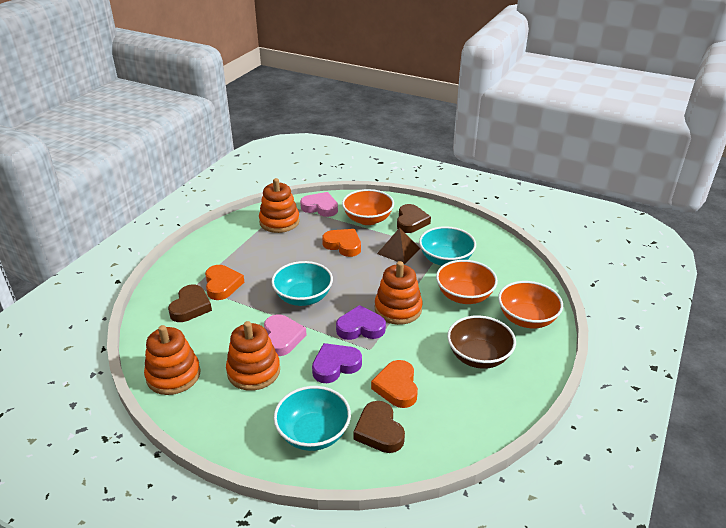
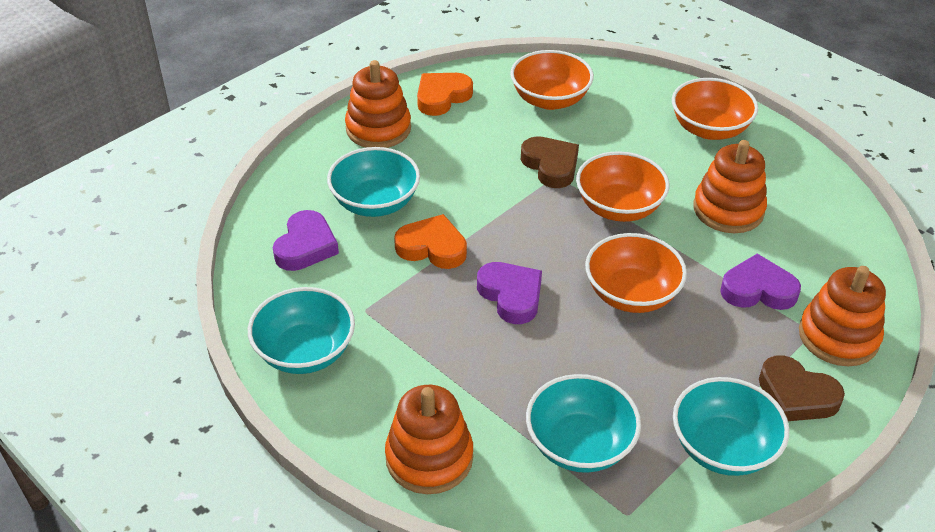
brown bowl: 1 -> 0
brown heart: 3 -> 2
brown pyramid: 1 -> 0
orange bowl: 3 -> 4
orange heart: 3 -> 2
pink heart: 2 -> 0
purple heart: 2 -> 3
turquoise bowl: 3 -> 4

